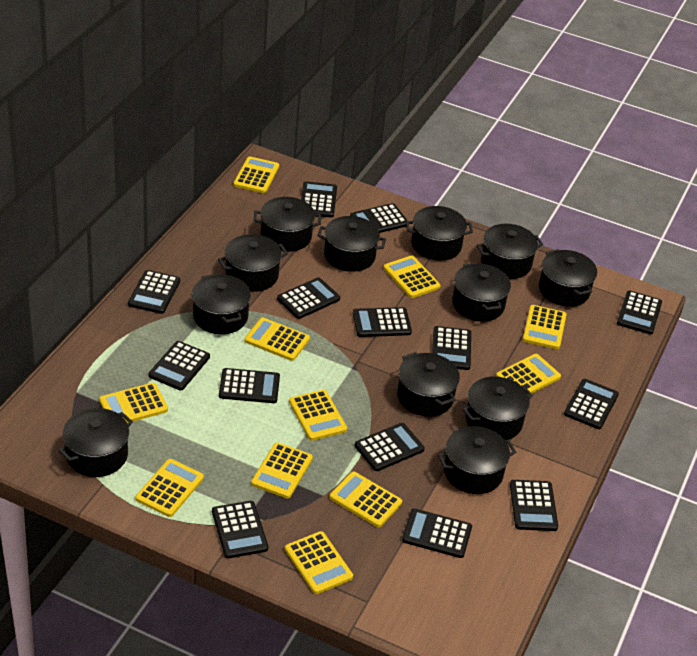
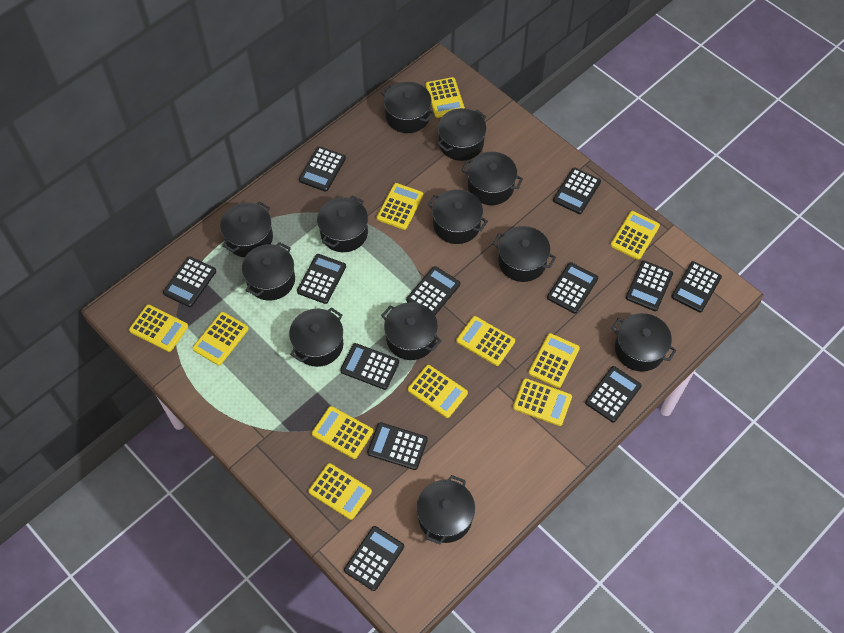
black calculator: 14 -> 12

